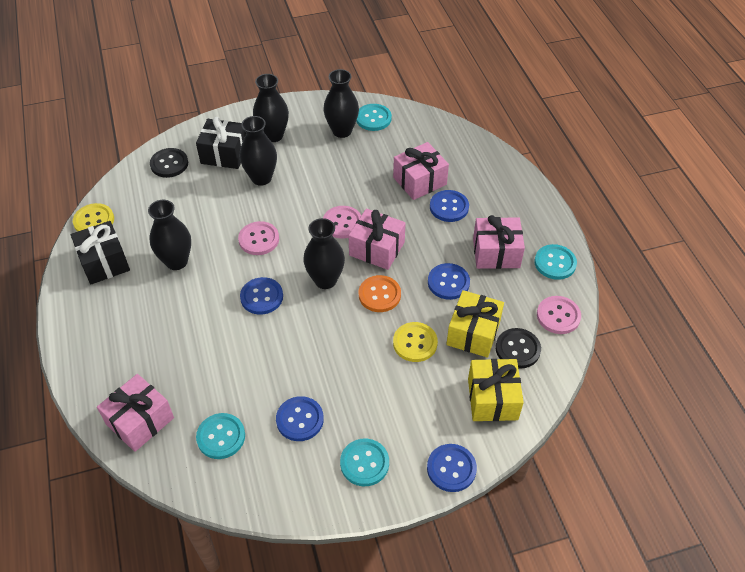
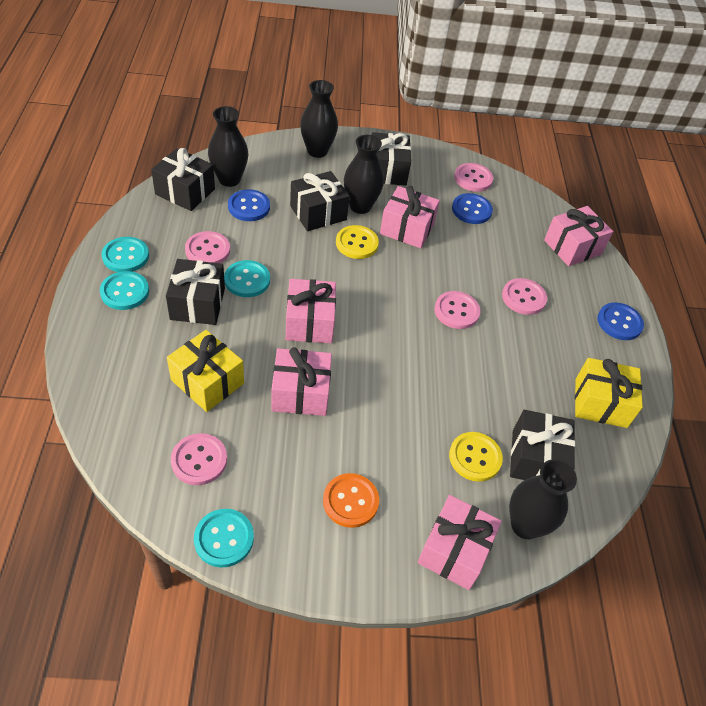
black button: 2 -> 0
black gift: 2 -> 5
black vase: 5 -> 4
blue button: 5 -> 3
pink button: 3 -> 5
pink gift: 4 -> 5

